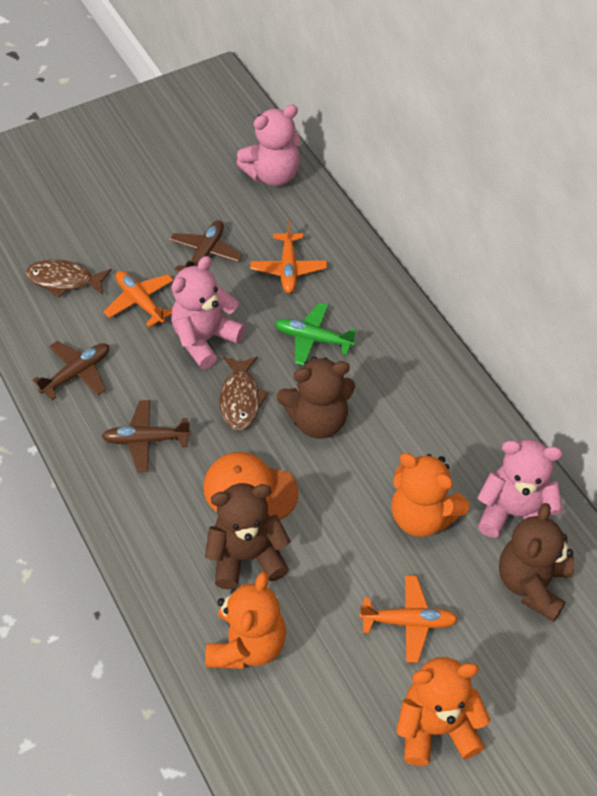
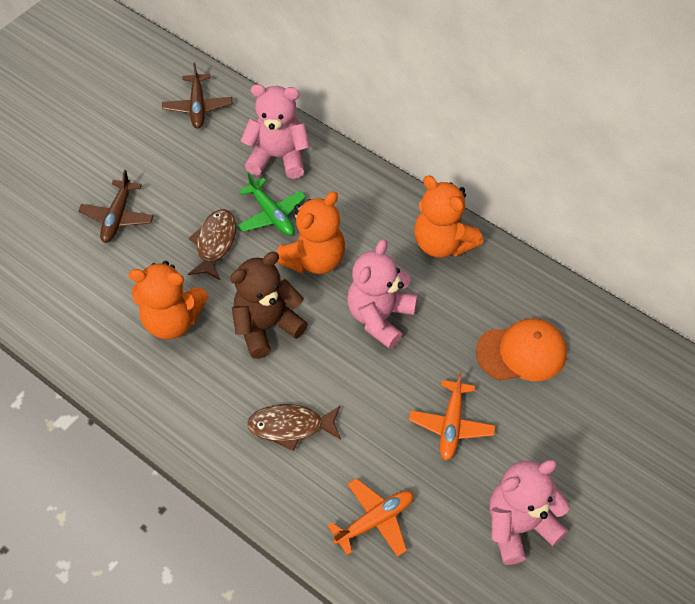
brown plane: 3 -> 2
brown teddy bear: 3 -> 1
orange plane: 3 -> 2

